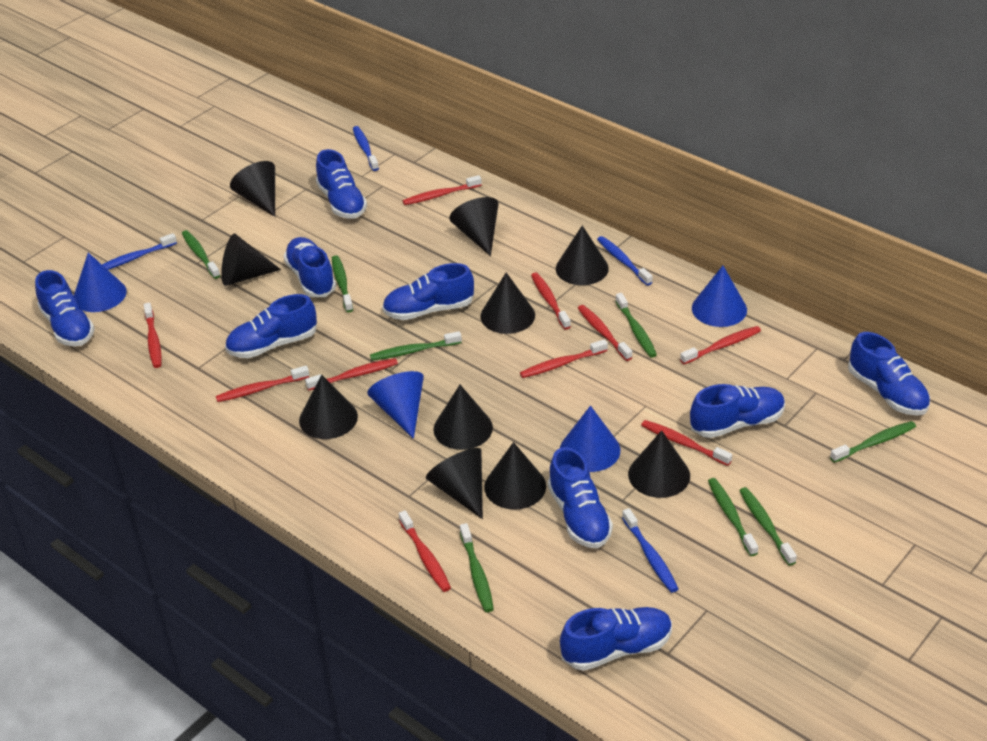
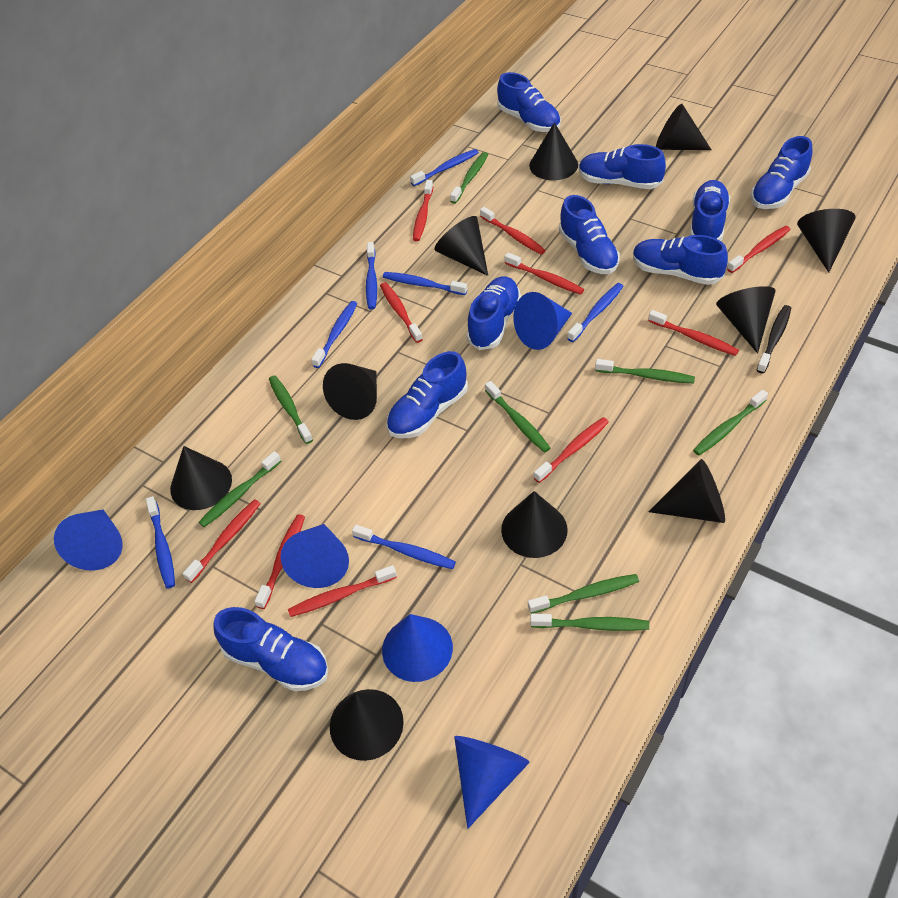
black toothbrush: 0 -> 1
blue cone: 4 -> 5
blue toothbrush: 4 -> 7

